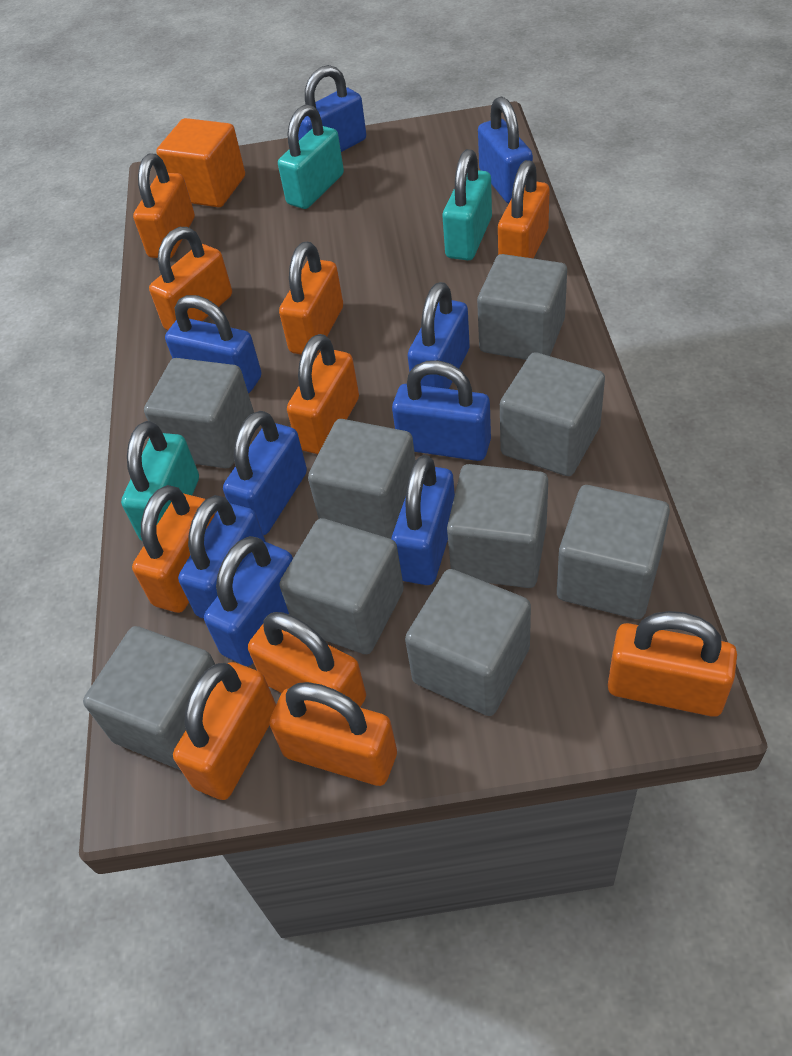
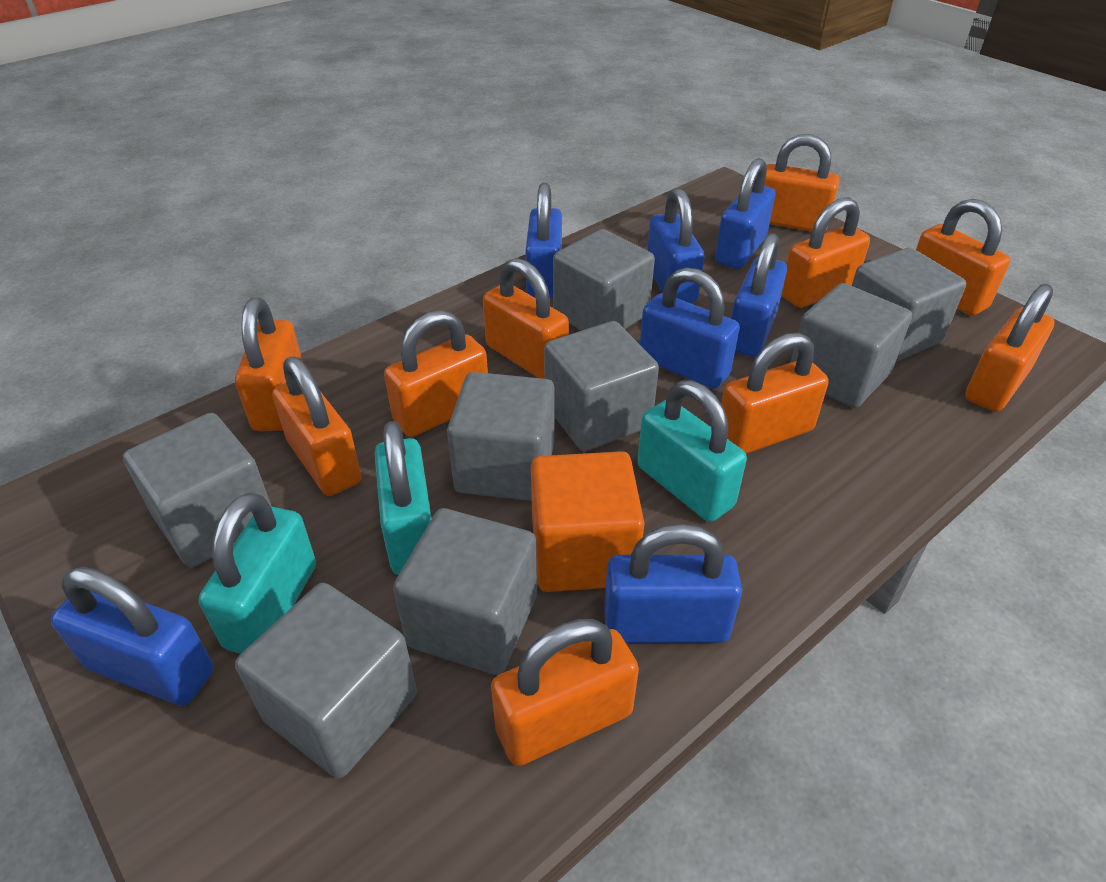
blue padlock: 9 -> 7
grey cube: 9 -> 8

